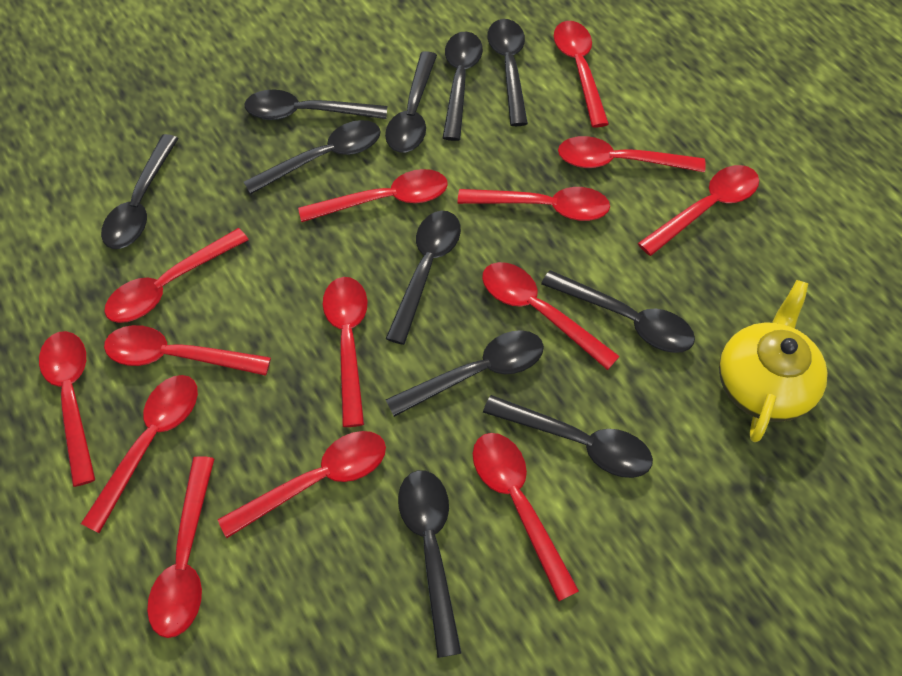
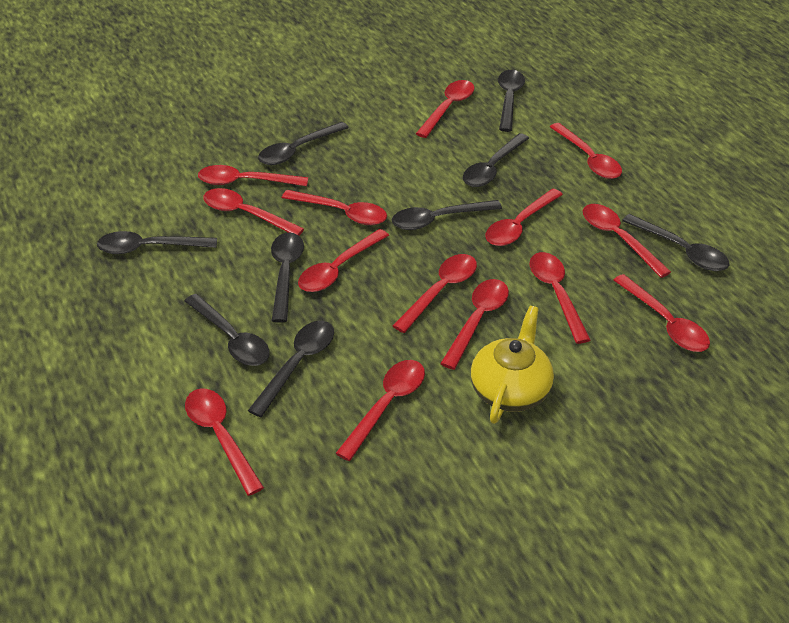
black spoon: 11 -> 9

